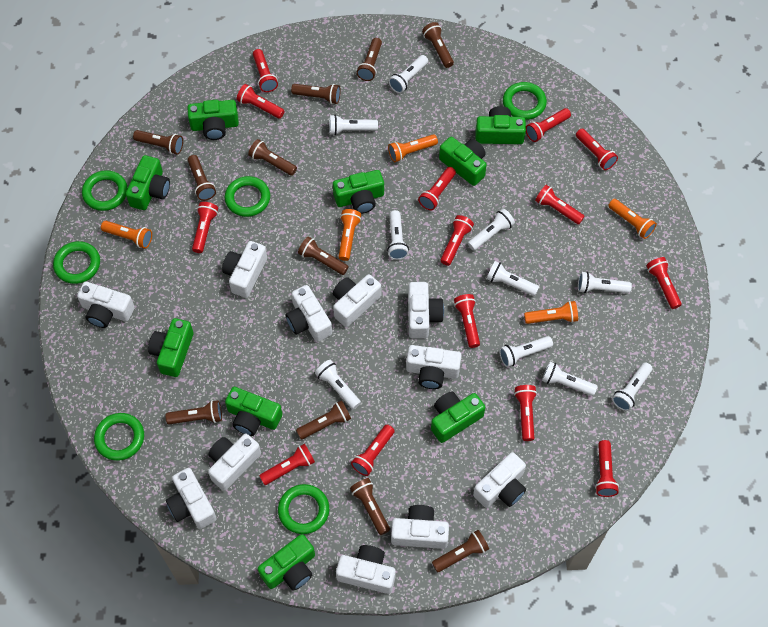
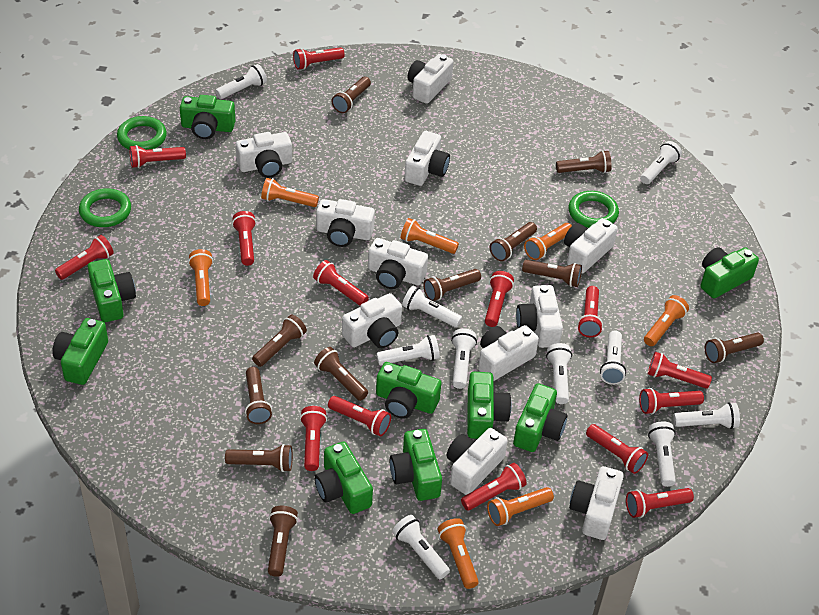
green ring: 6 -> 3
orange flashlight: 5 -> 7

